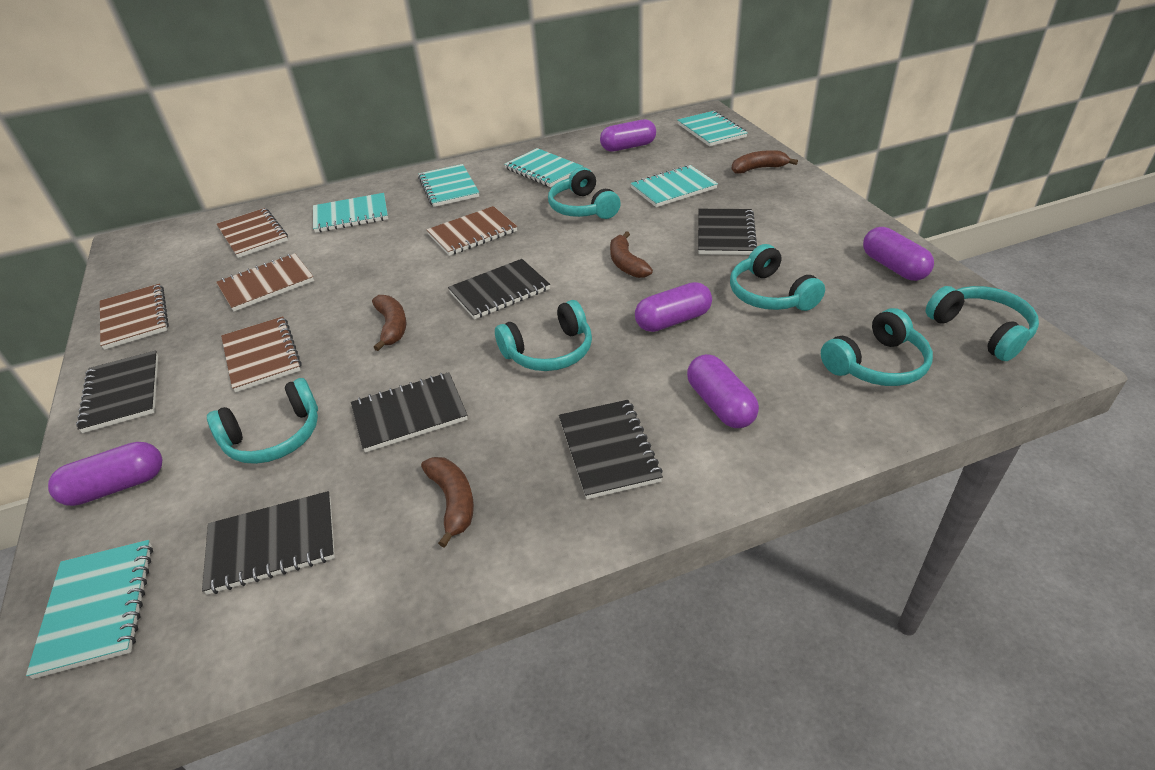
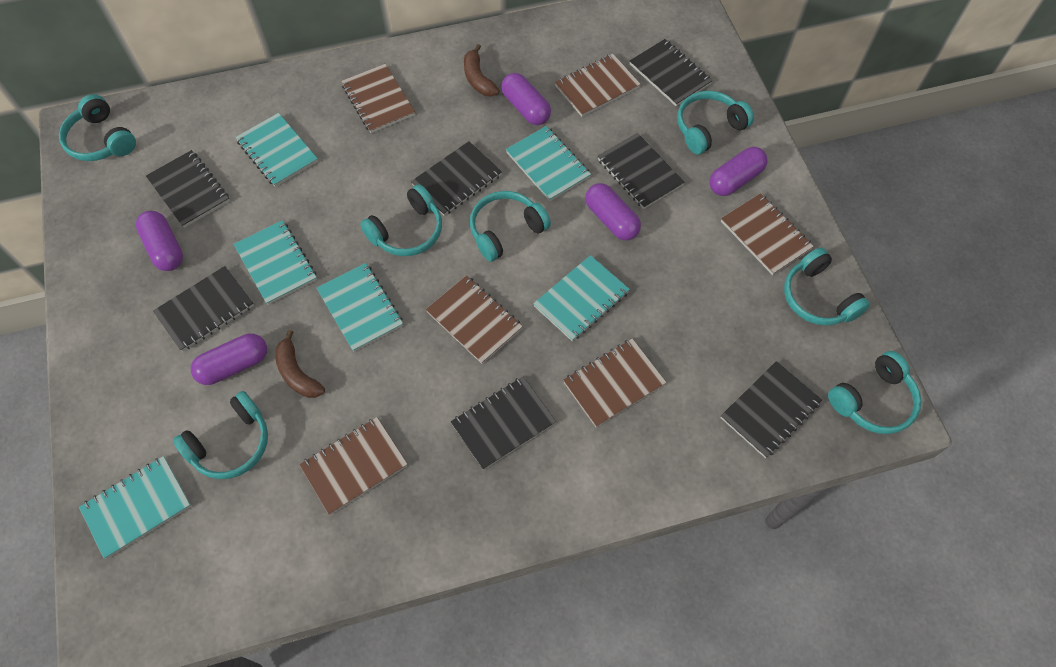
black notebook: 6 -> 7
brown banana: 4 -> 2
brown notebook: 5 -> 6
turquoise headphones: 6 -> 7

